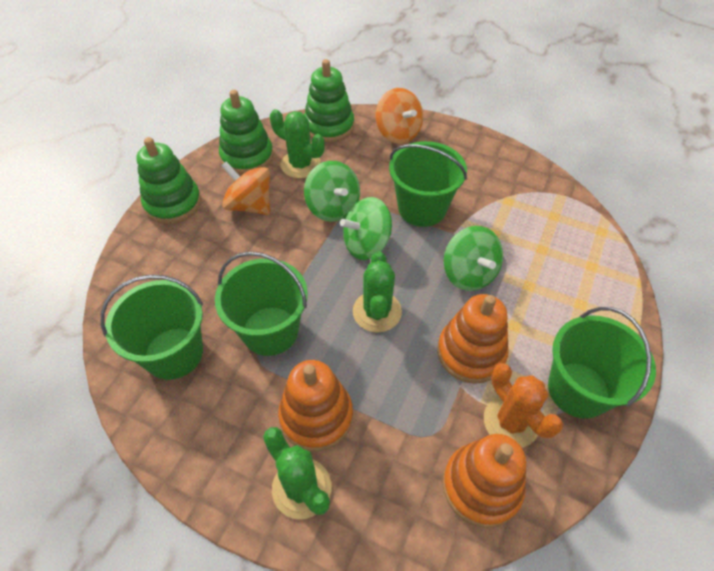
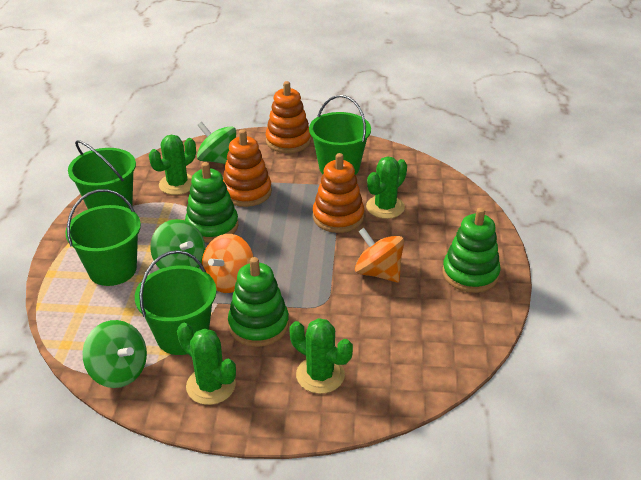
green cactus: 3 -> 4
orange cactus: 1 -> 0

